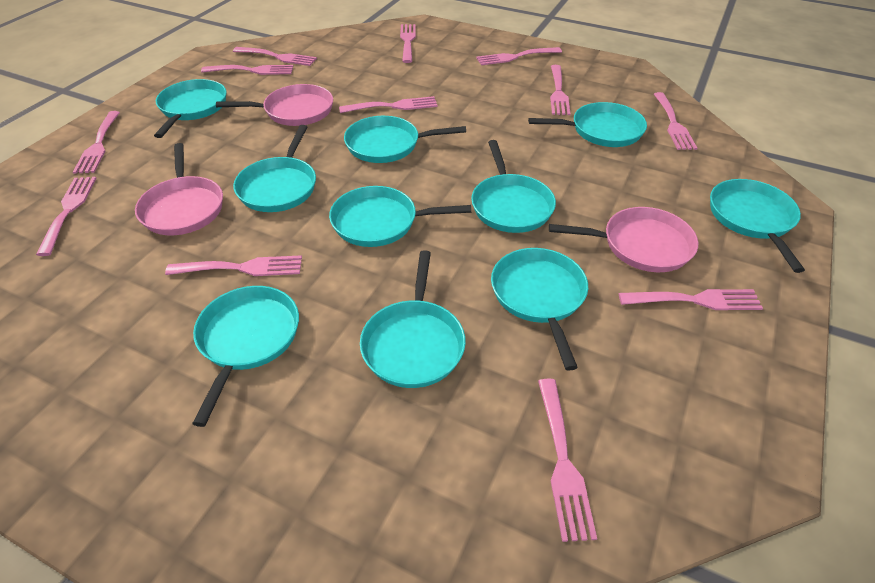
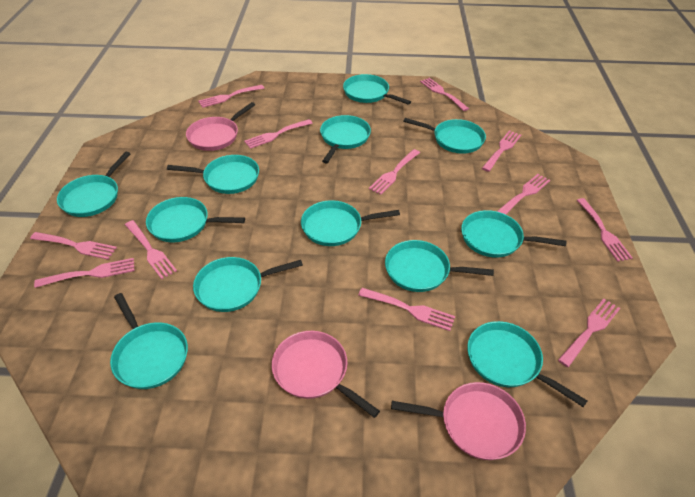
turquoise pan: 10 -> 12

